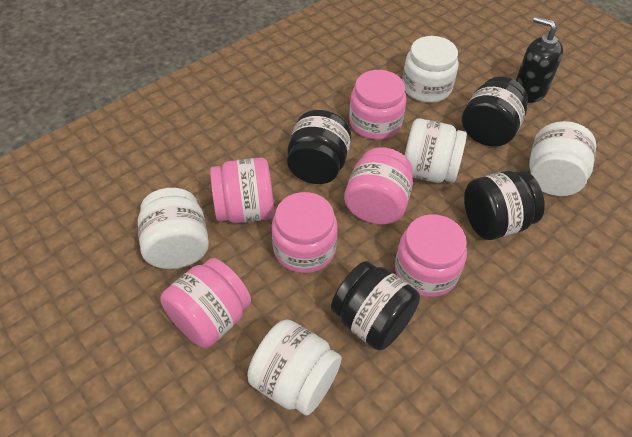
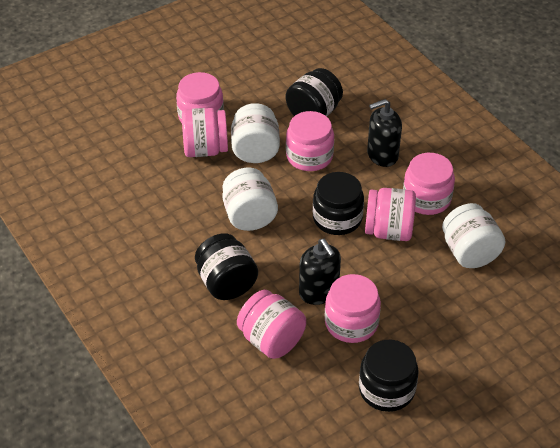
black soap dispenser: 1 -> 2
pink jar: 6 -> 7
white jar: 5 -> 3

